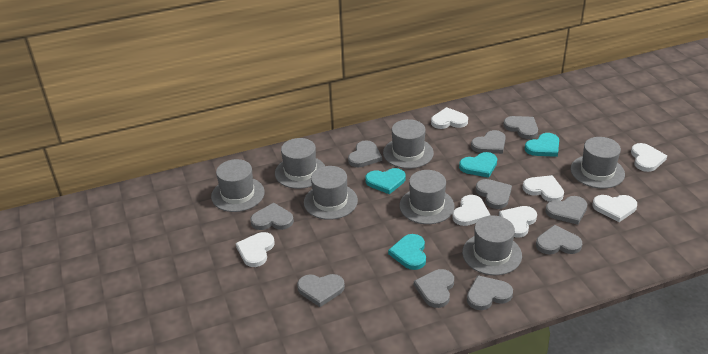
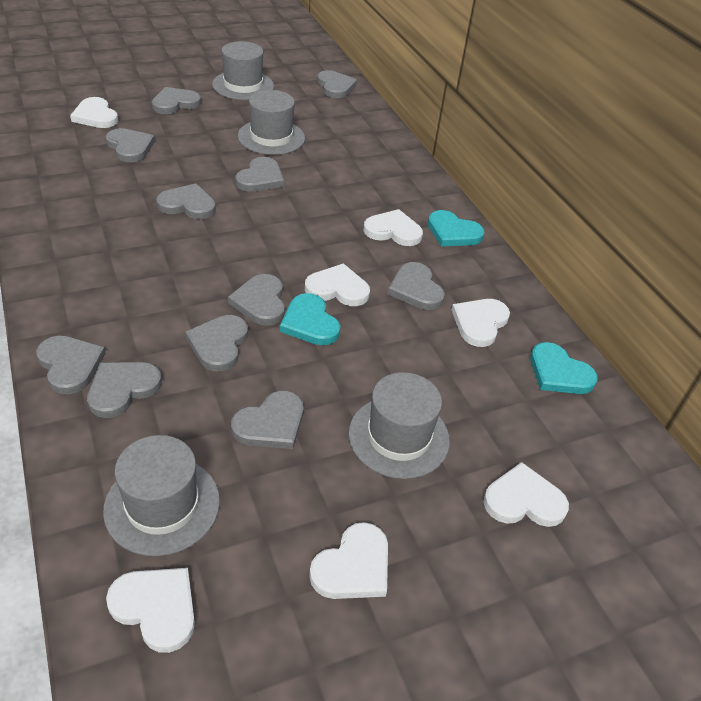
grey hat: 7 -> 4
grey heart: 10 -> 11
turquoise heart: 4 -> 3

